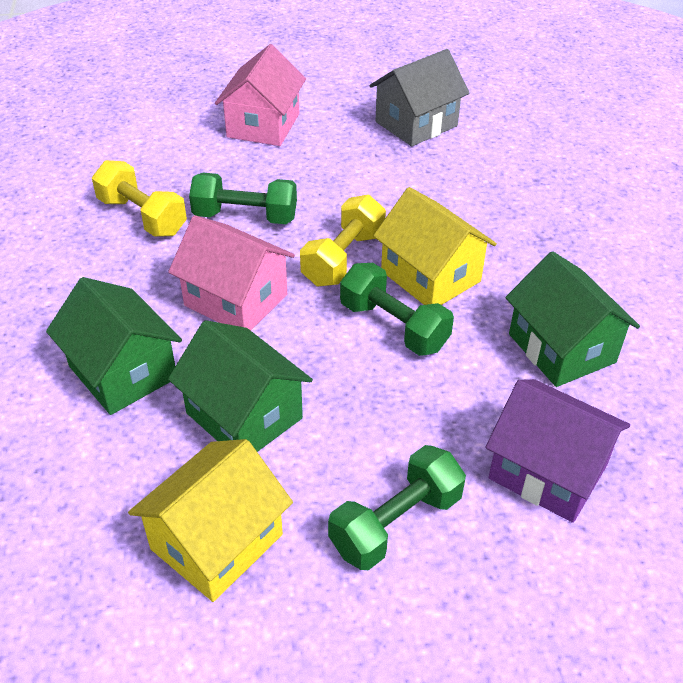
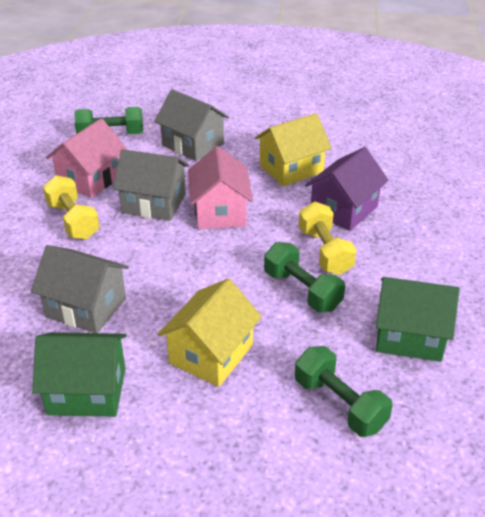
green house: 3 -> 2
grey house: 1 -> 3

